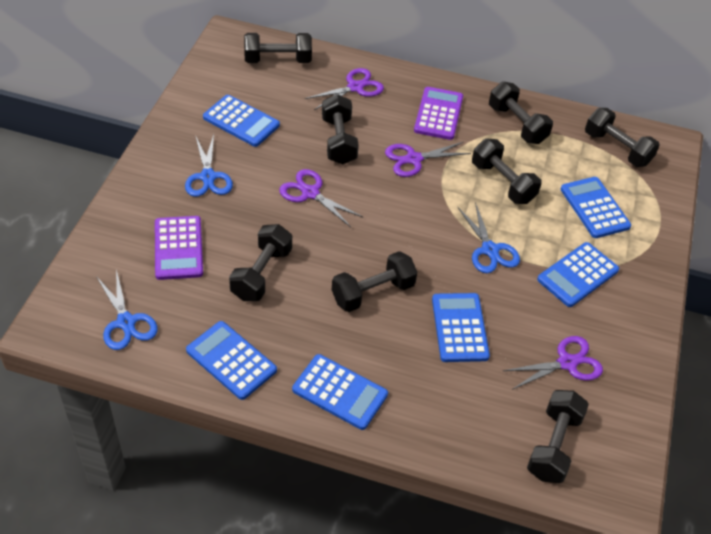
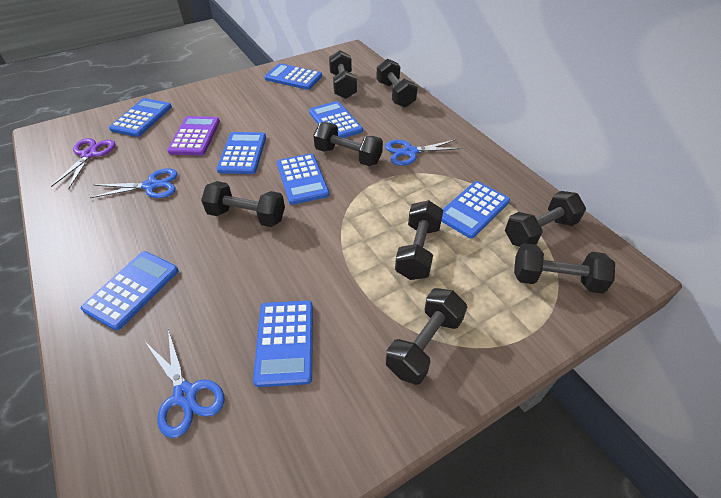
blue calculator: 6 -> 8
purple calculator: 2 -> 1
purple scissors: 4 -> 1

